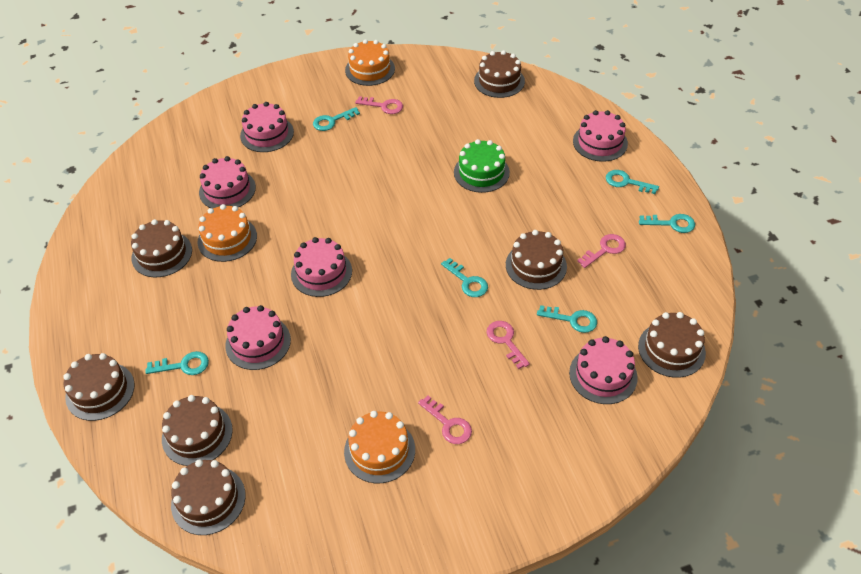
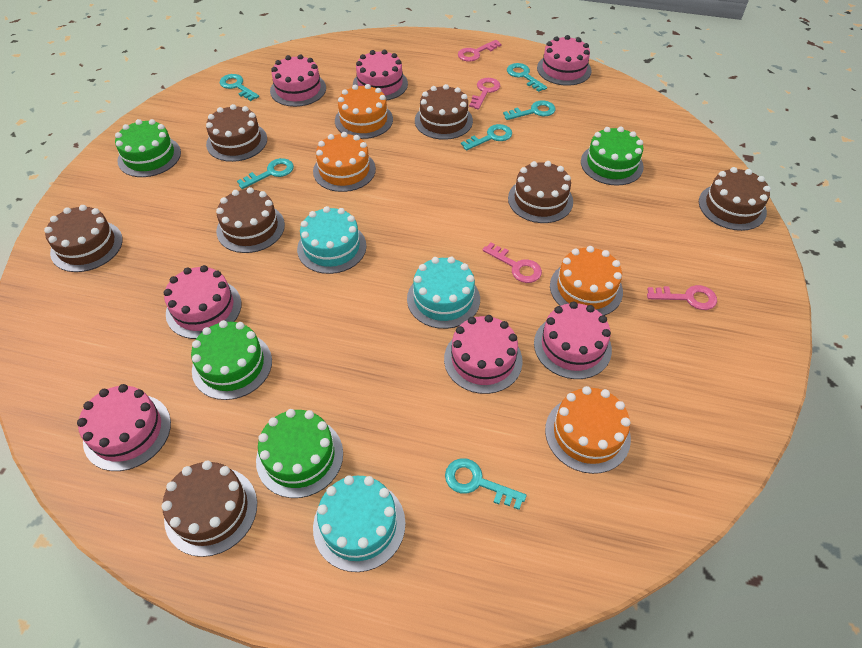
green cake: 1 -> 4
orange cake: 3 -> 4
pink cake: 6 -> 7
turquoise cake: 0 -> 3

